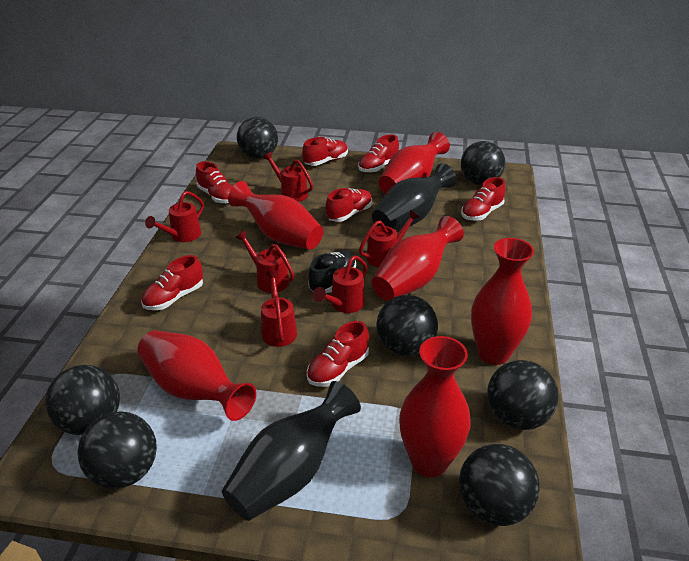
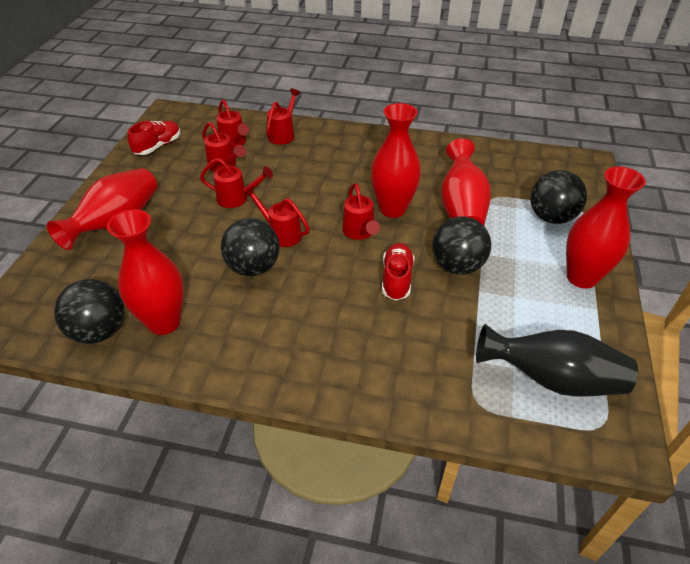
black ball: 7 -> 4
black shoe: 1 -> 0
black vase: 2 -> 1
red shoe: 7 -> 2
red vase: 6 -> 5

